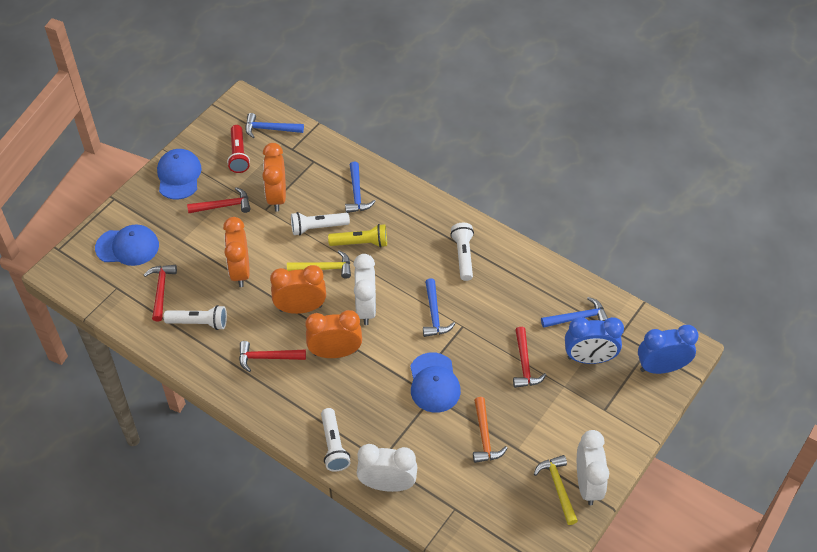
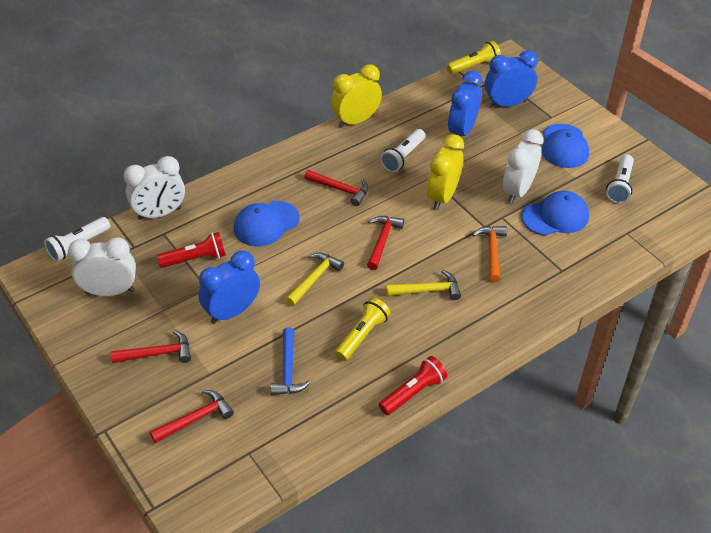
blue clock: 2 -> 3
blue hammer: 4 -> 1
orange clock: 4 -> 0
red flashlight: 1 -> 2
white flashlight: 4 -> 3
yellow clock: 0 -> 2
yellow flashlight: 1 -> 2

